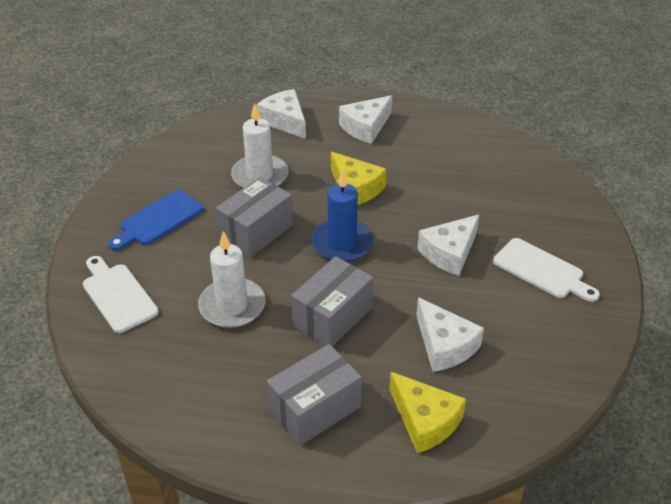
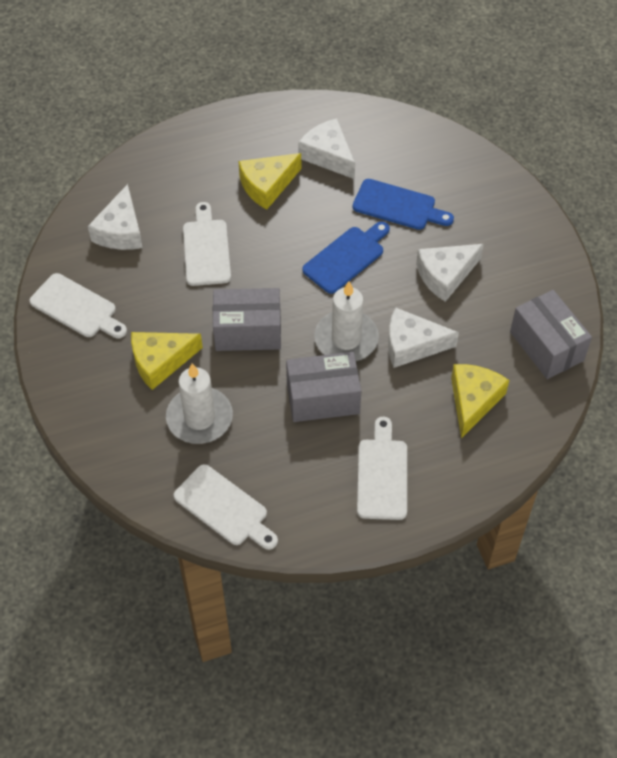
blue candle: 1 -> 0
blue cutting board: 1 -> 2
white cutting board: 2 -> 4
yellow cheese: 2 -> 3

